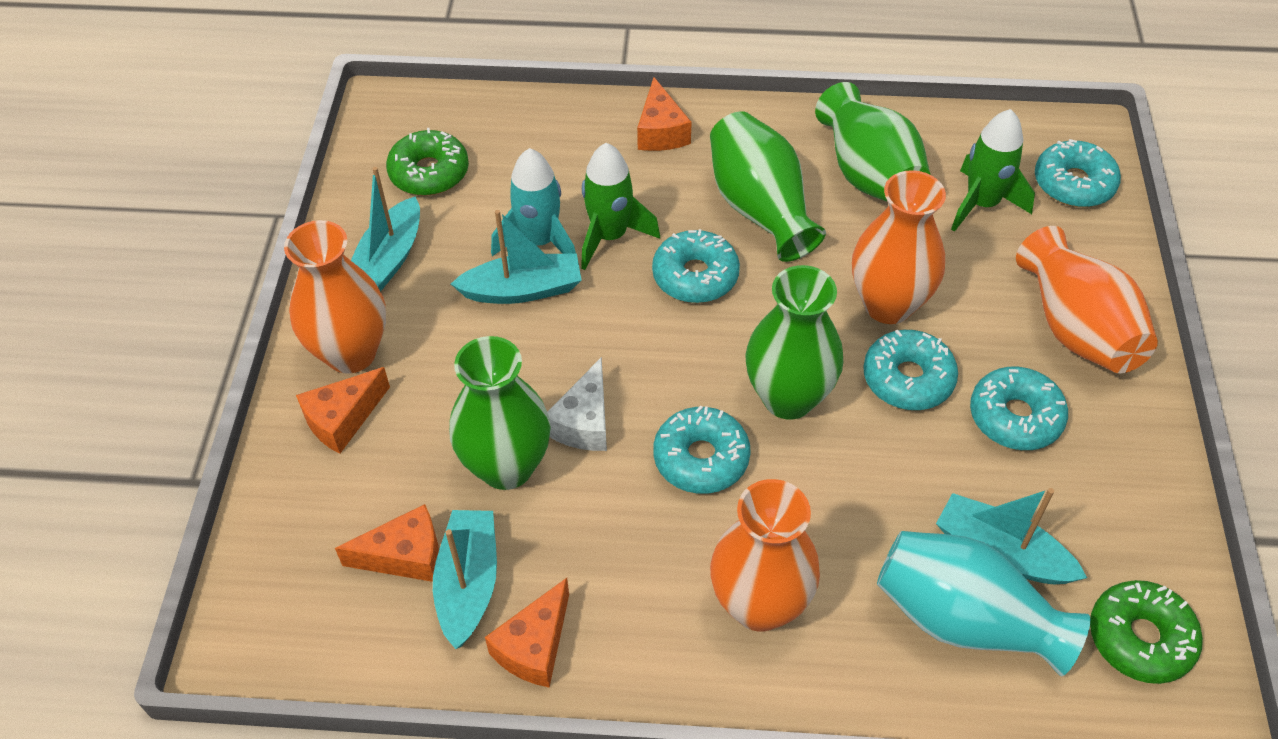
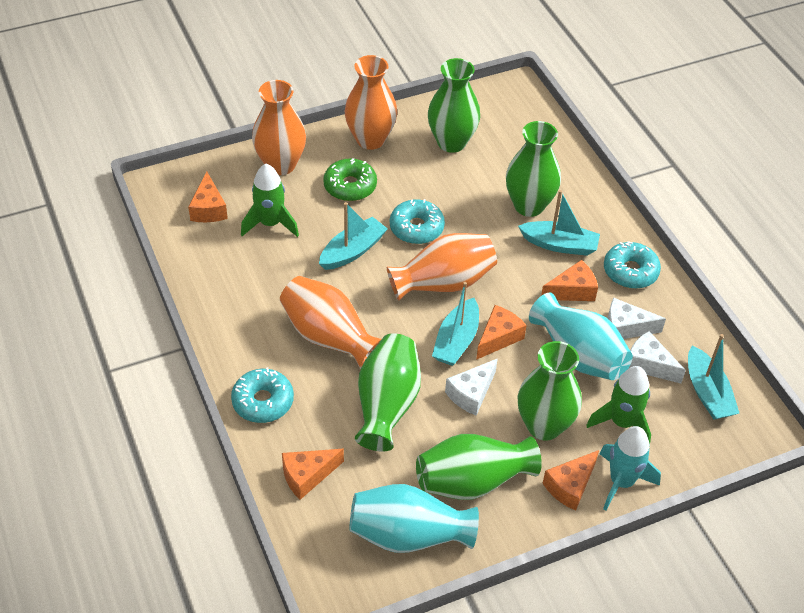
green donut: 2 -> 1
green vase: 4 -> 5
orange cheese: 4 -> 5
turquoise donut: 5 -> 3
turquoise vase: 1 -> 2
white cheese: 1 -> 3

